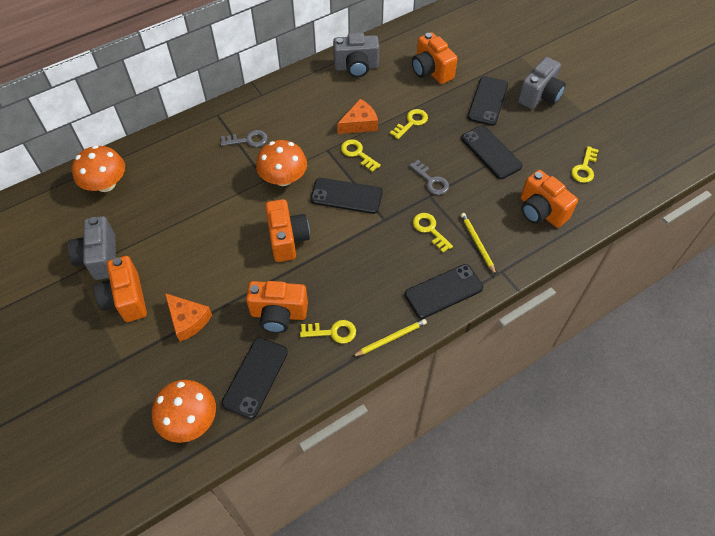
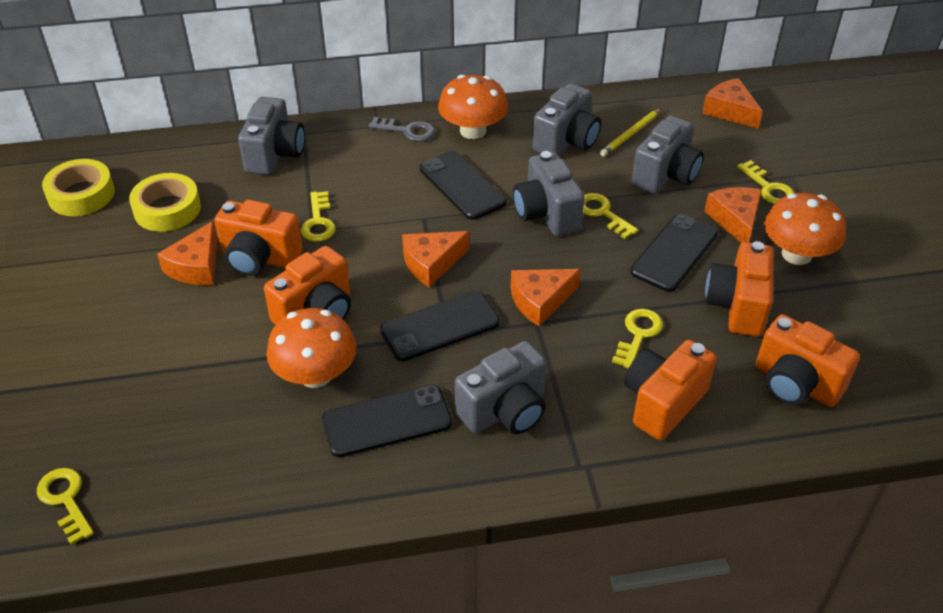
black phone: 5 -> 4
grey camera: 3 -> 5
grey key: 2 -> 1
orange cheese: 2 -> 5
yellow pencil: 2 -> 1
yellow tape: 0 -> 2

